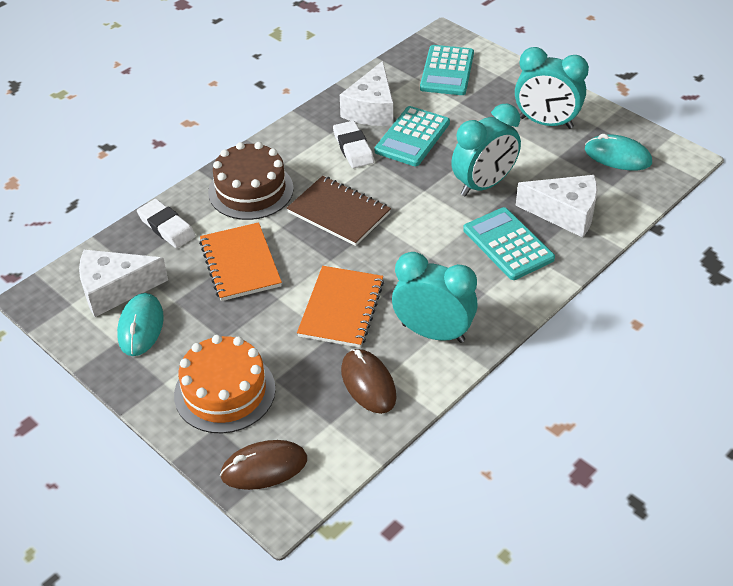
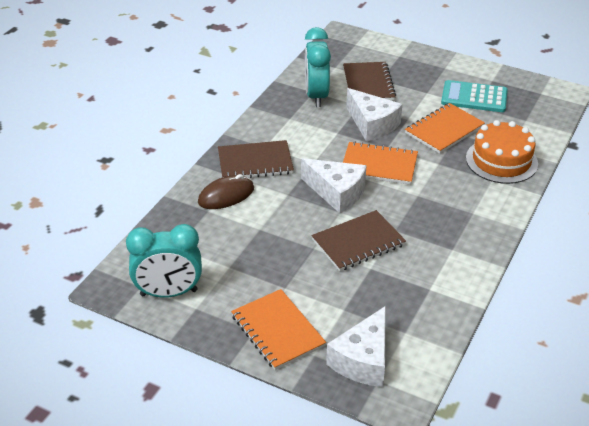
brown cake: 1 -> 0
brown mouse: 2 -> 1
brown notebook: 1 -> 3
orange notebook: 2 -> 3
turquoise calculator: 3 -> 1
turquoise clock: 3 -> 2
turquoise mouse: 2 -> 0
white eraser: 2 -> 0

